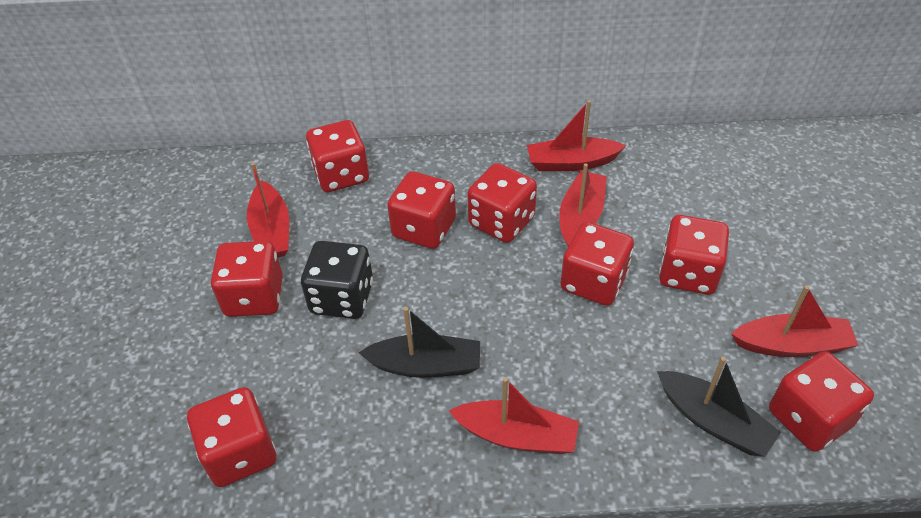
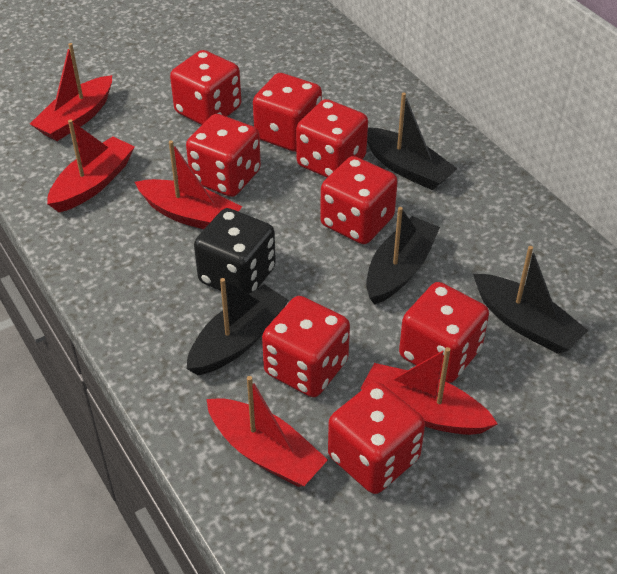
black boat: 2 -> 4

